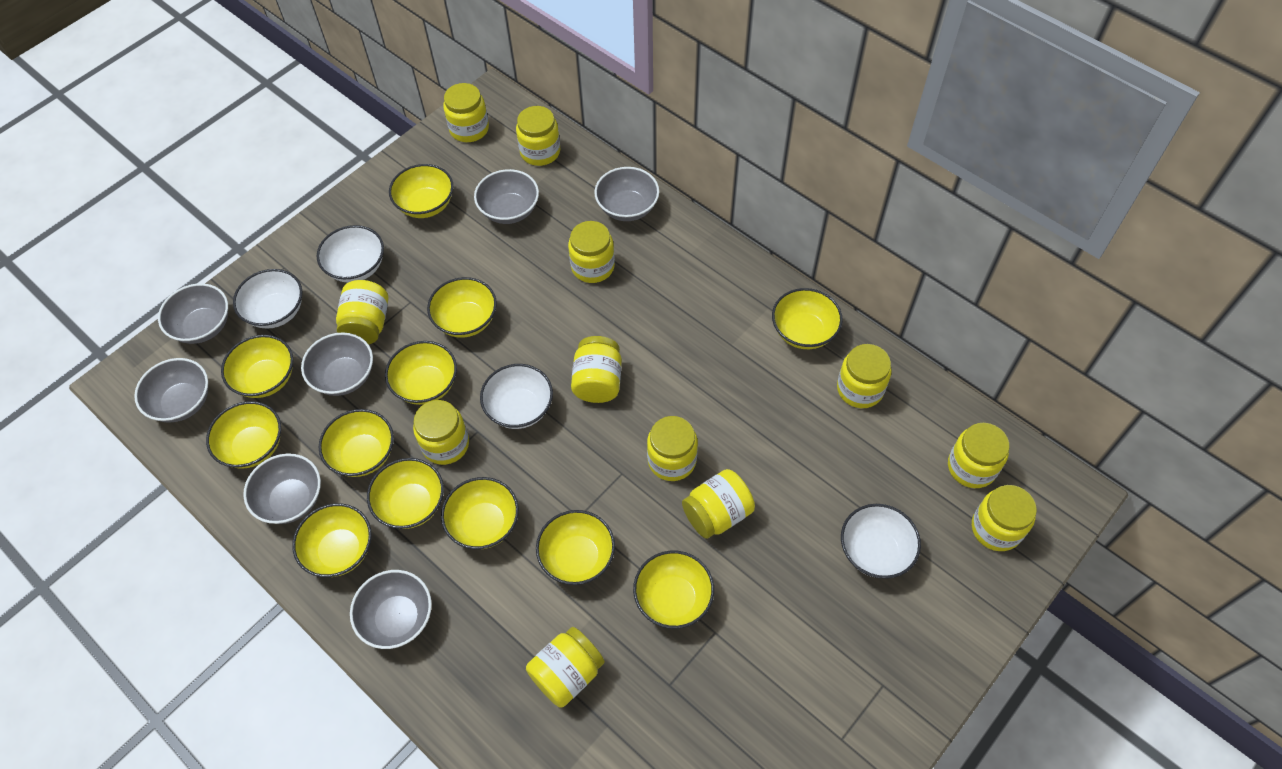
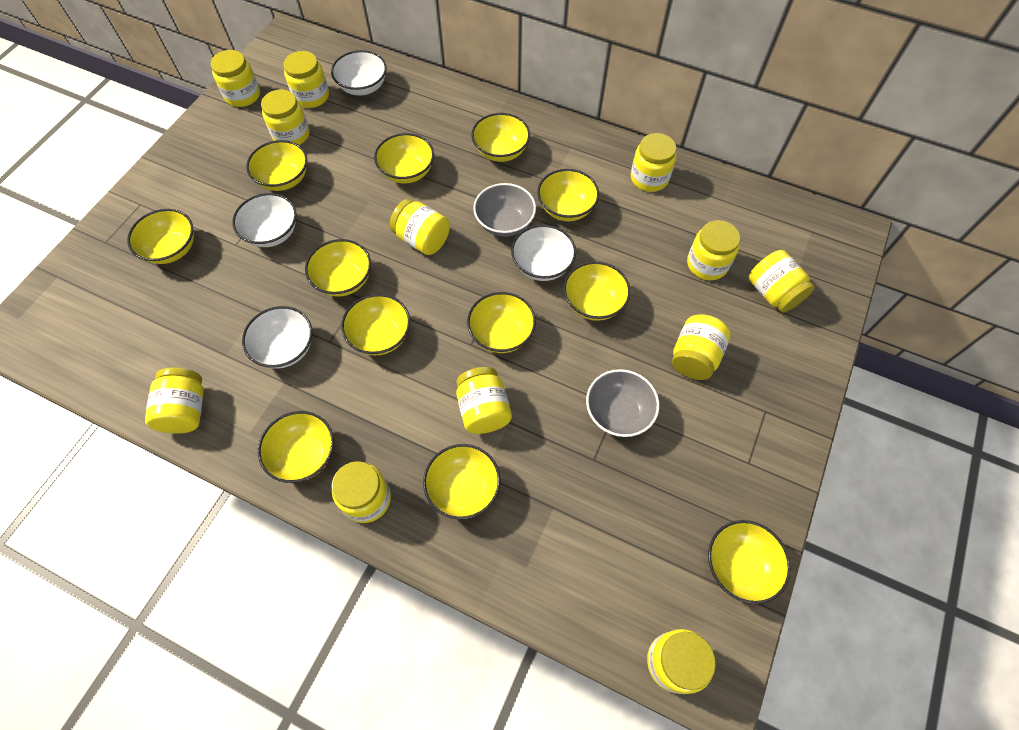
grey bowl: 7 -> 2

